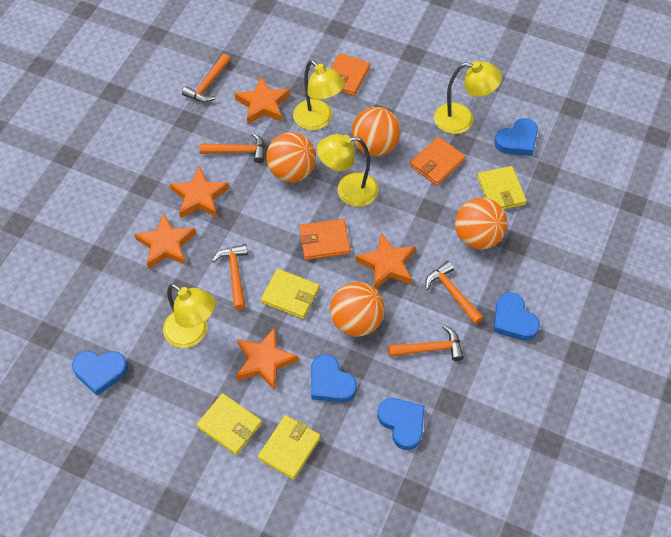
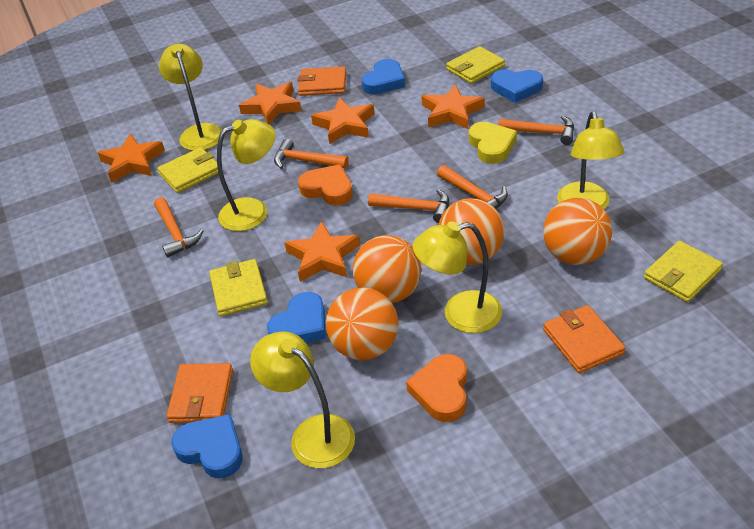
blue heart: 5 -> 4
orange heart: 0 -> 2
yellow heart: 0 -> 1
yellow lamp: 4 -> 5

